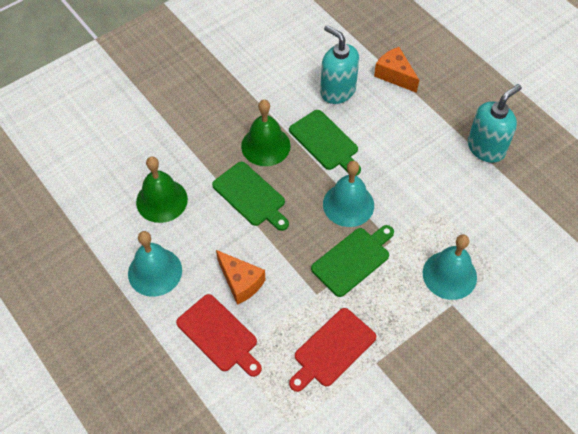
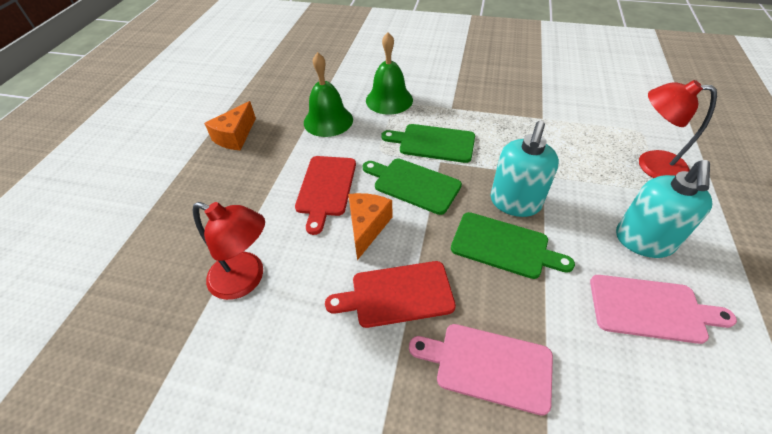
pink cutting board: 0 -> 2
red lamp: 0 -> 2
turquoise bell: 3 -> 0

